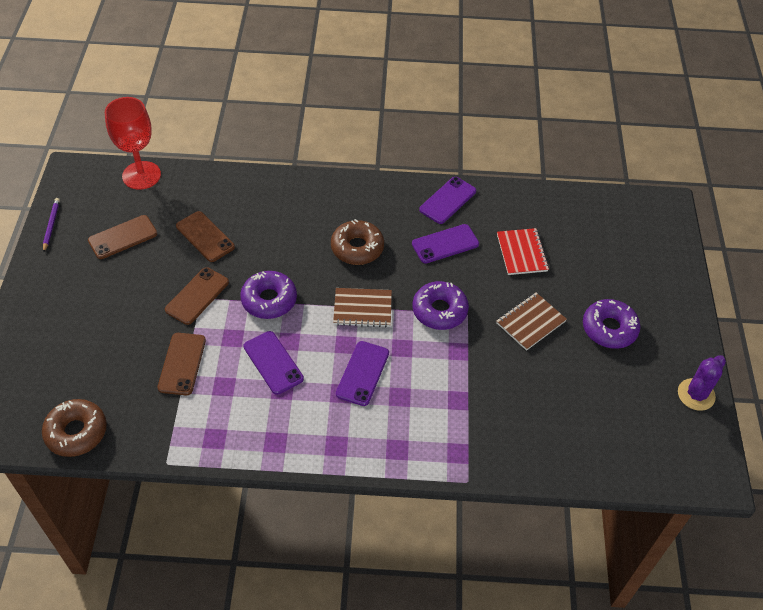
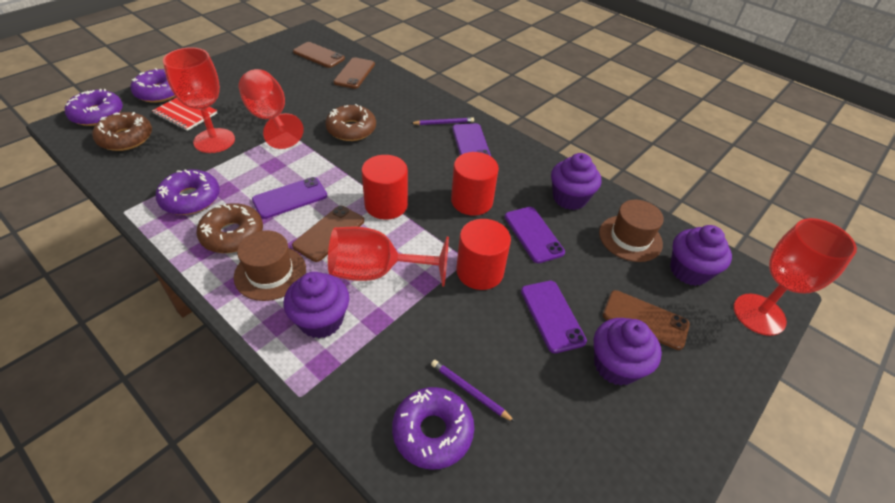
brown donut: 2 -> 3
brown hat: 0 -> 2
brown notebook: 2 -> 0
purple cactus: 1 -> 0
purple cupcake: 0 -> 4
purple donut: 3 -> 4
purple pencil: 1 -> 2
red cylinder: 0 -> 3
red goblet: 1 -> 4

